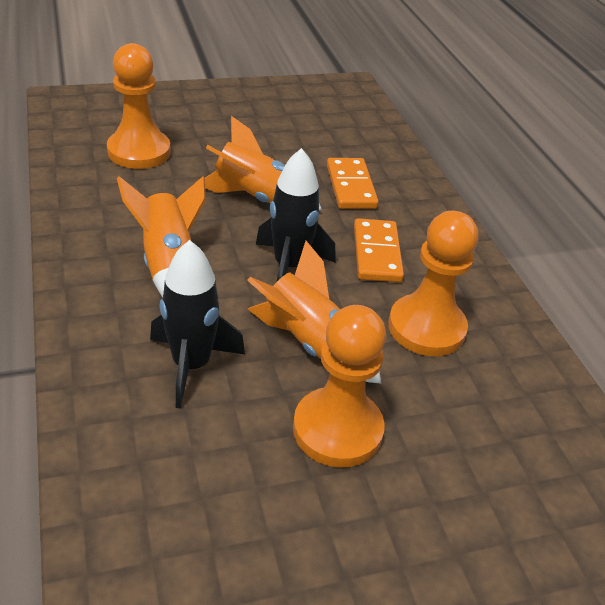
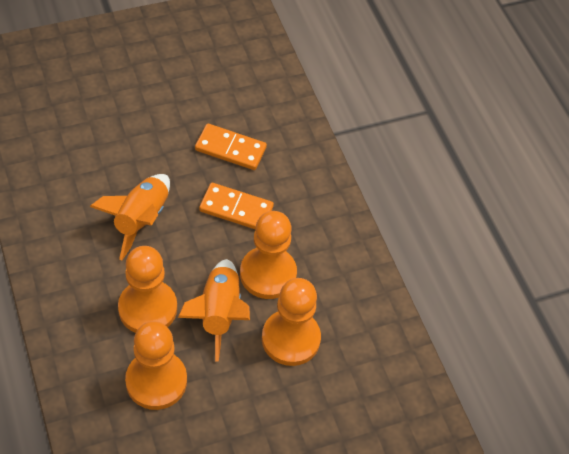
black rocket: 2 -> 0
orange pawn: 3 -> 4
orange rocket: 3 -> 2

